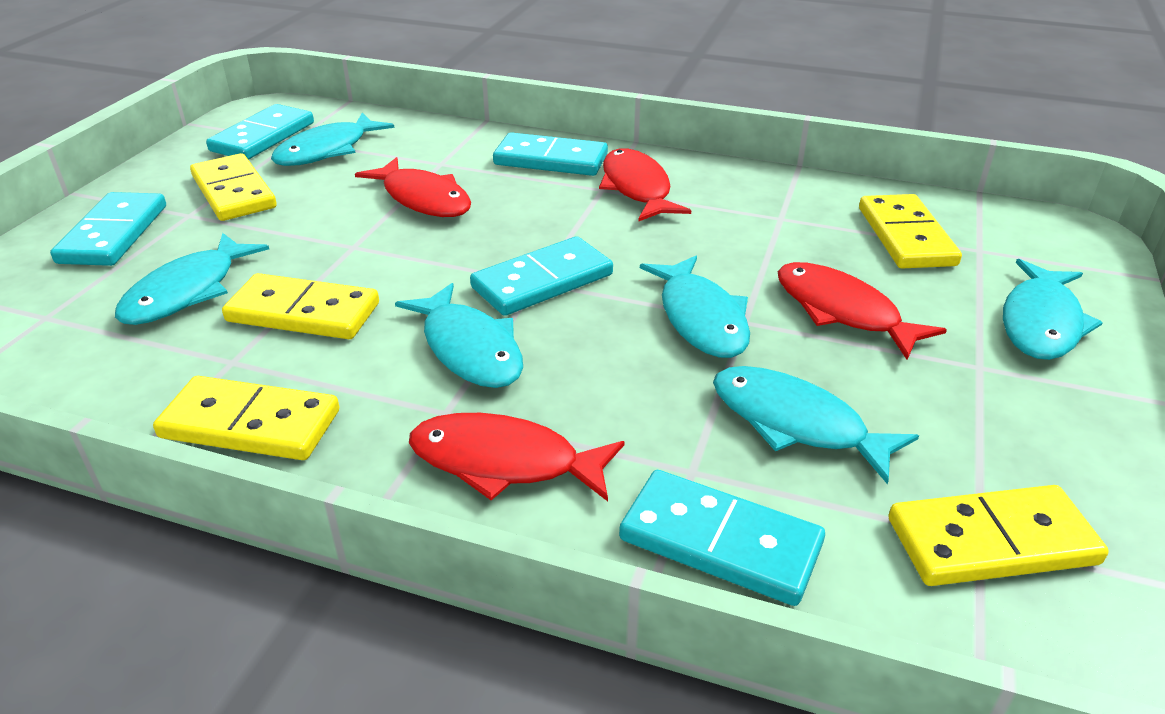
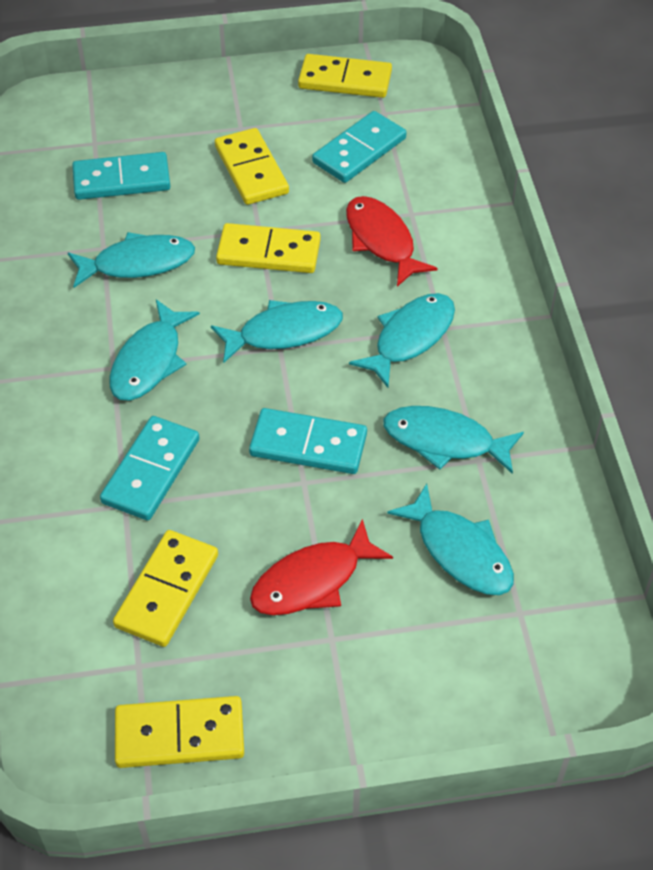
red fish: 4 -> 2
turquoise domino: 5 -> 4

